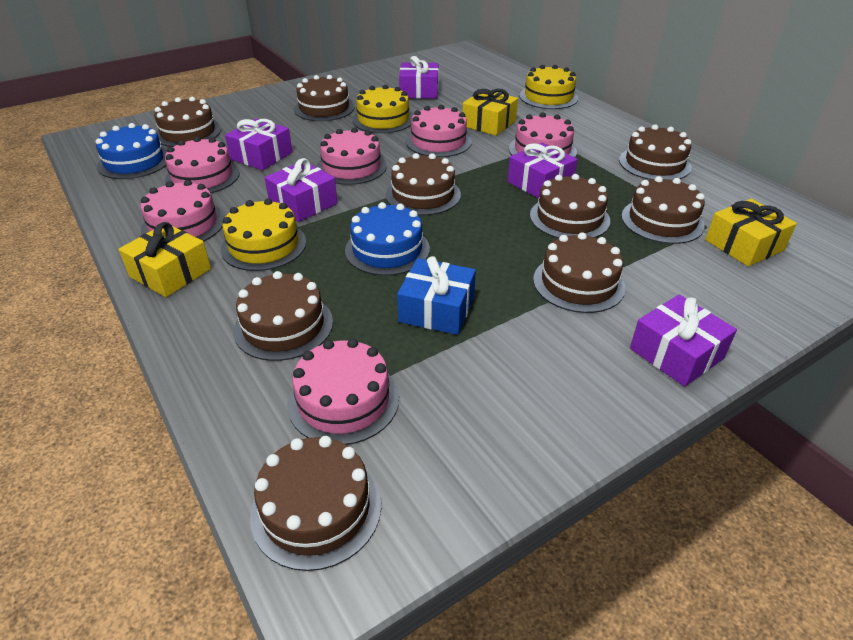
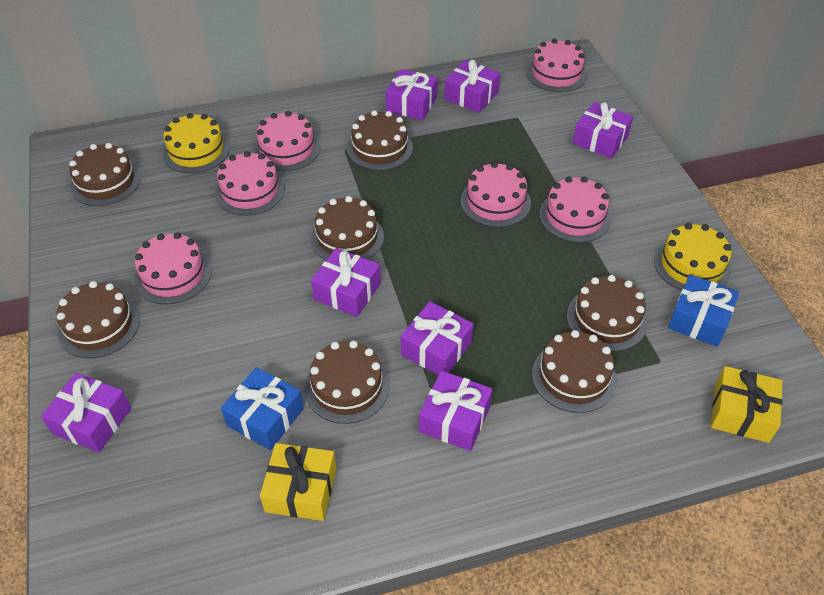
blue cake: 2 -> 0
blue gift: 1 -> 2
brown cake: 9 -> 7
purple gift: 5 -> 7
yellow cake: 3 -> 2
yellow gift: 3 -> 2

